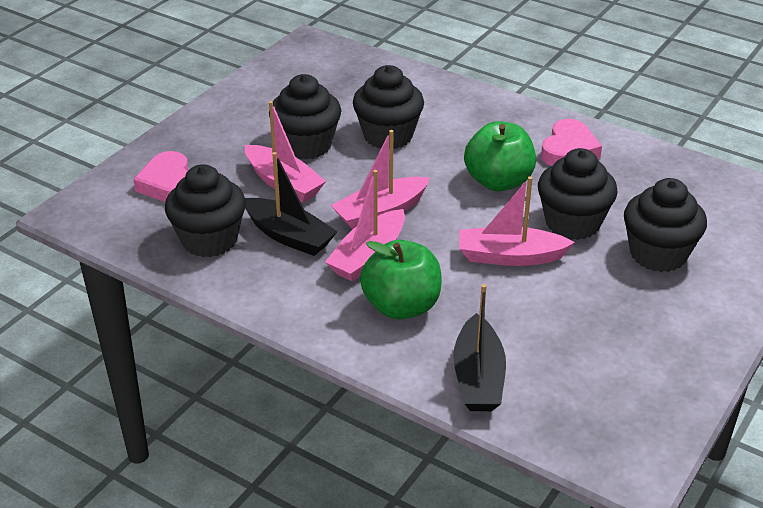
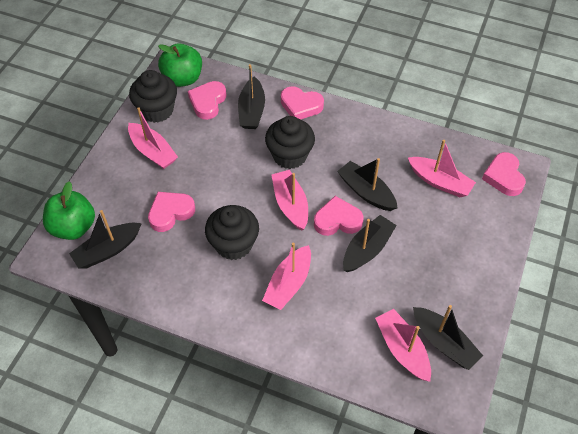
black boat: 2 -> 5
black cupcake: 5 -> 3
pink boat: 4 -> 5
pink heart: 2 -> 5

